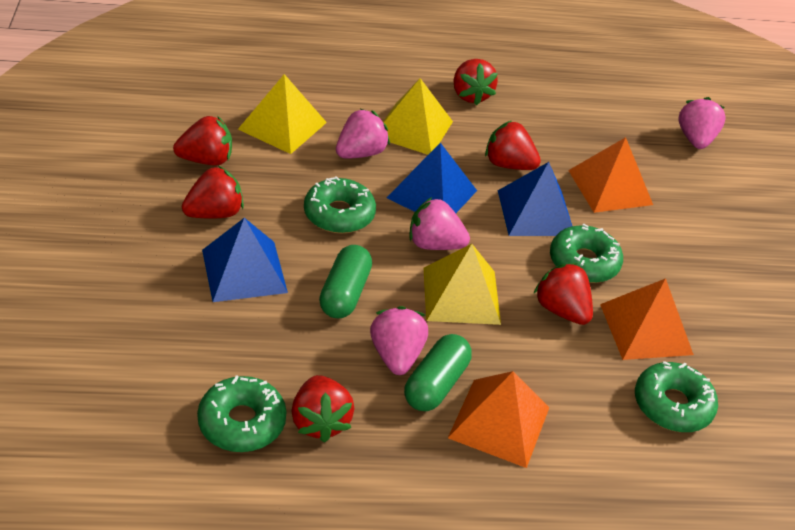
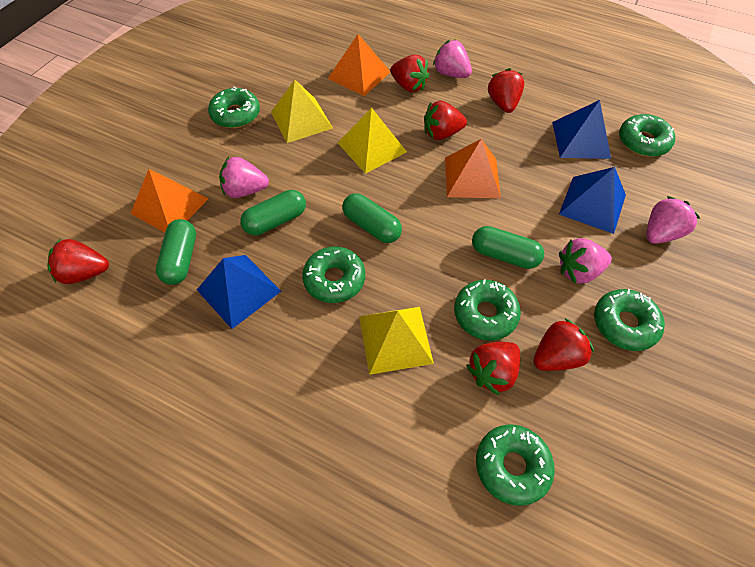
green capsule: 2 -> 4
green donut: 4 -> 6

